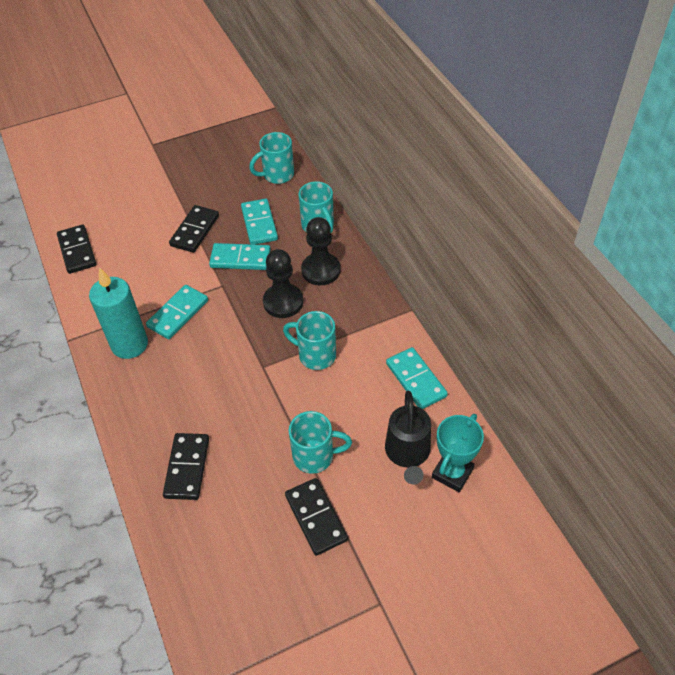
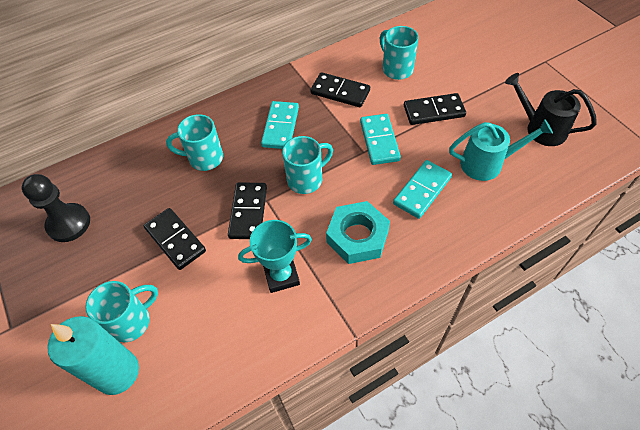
black pawn: 2 -> 1
turquoise domino: 4 -> 3
turquoise nut: 0 -> 1
turquoise watering can: 0 -> 1

